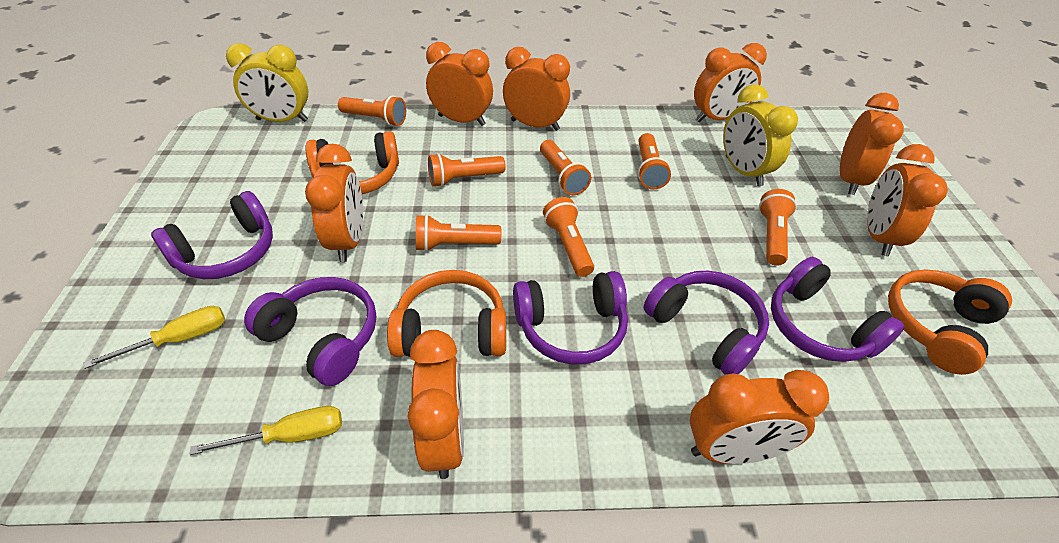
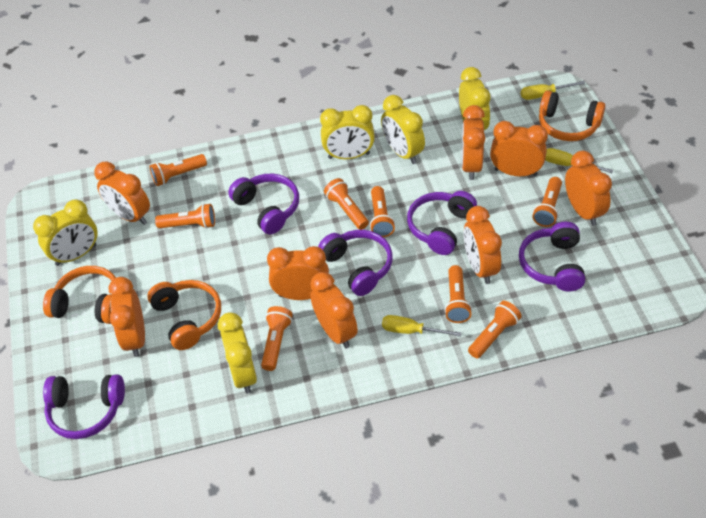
orange flashlight: 7 -> 8
yellow clock: 2 -> 5
yellow screwdriver: 2 -> 3

